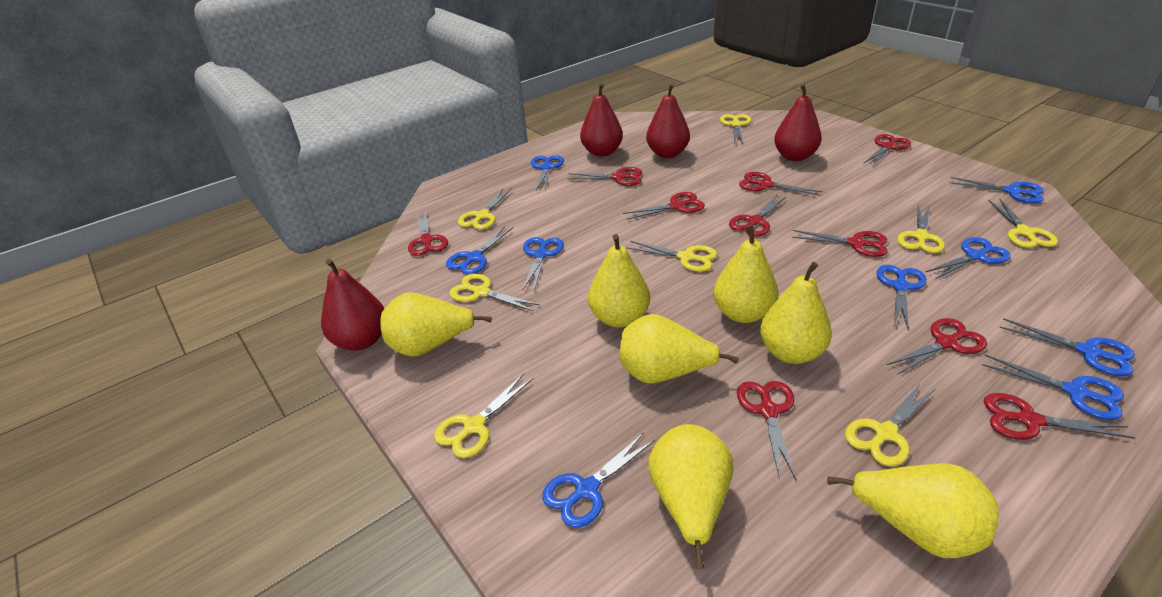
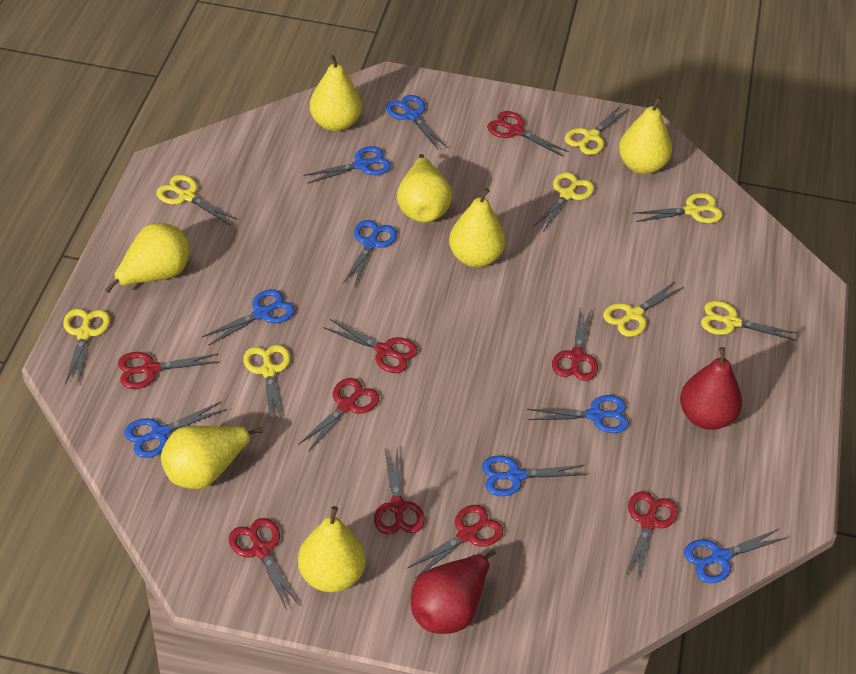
blue scissors: 9 -> 8
red pear: 4 -> 2
red scissors: 10 -> 9

